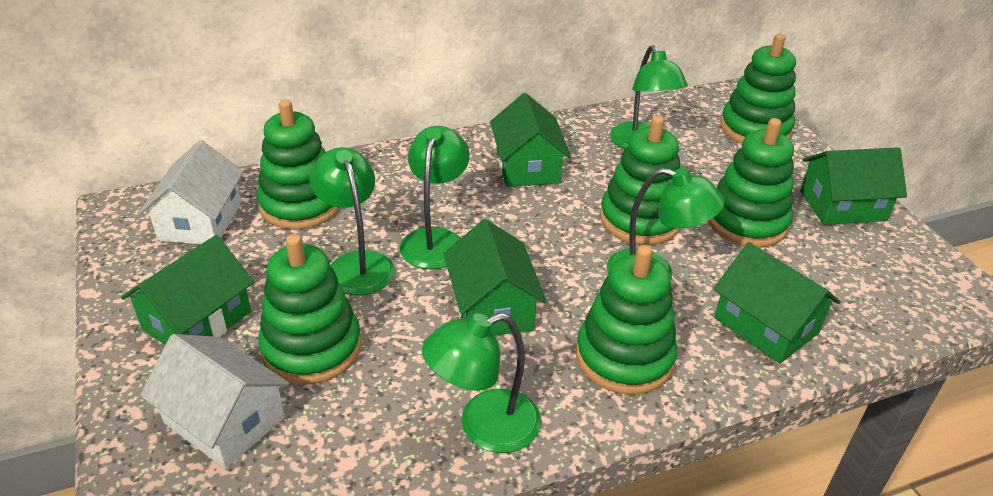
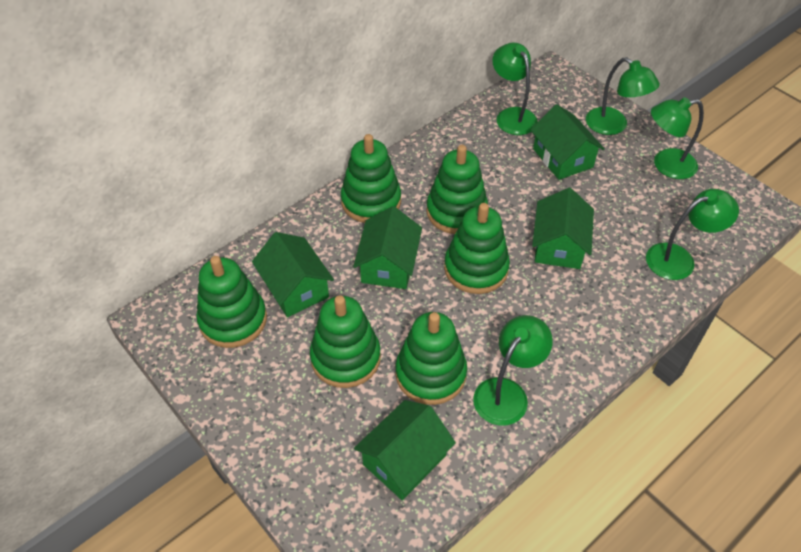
white house: 2 -> 0

